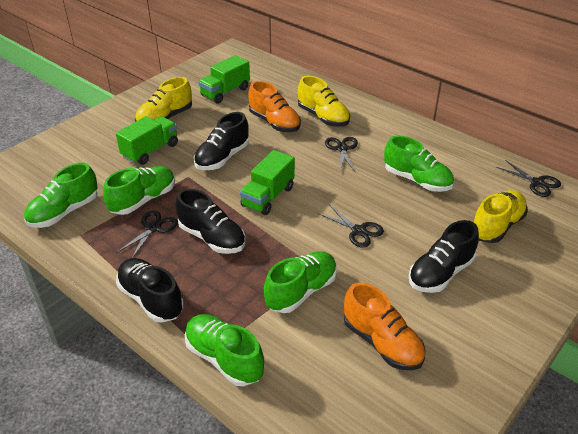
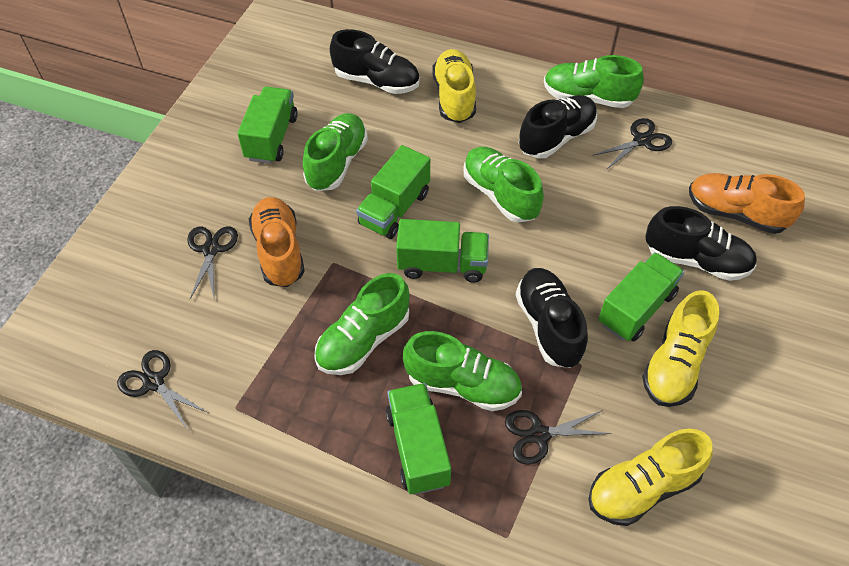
green truck: 3 -> 5

